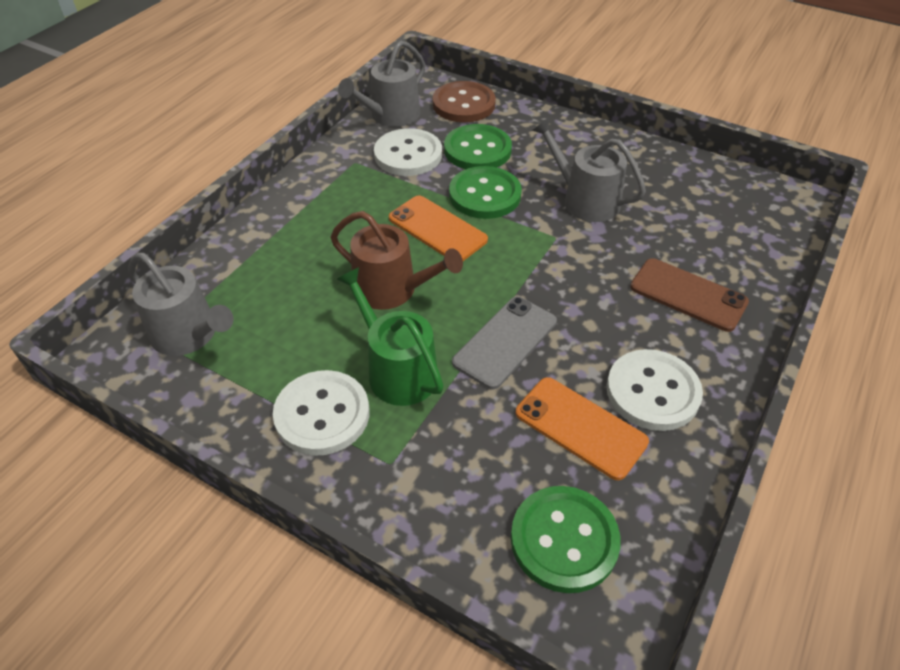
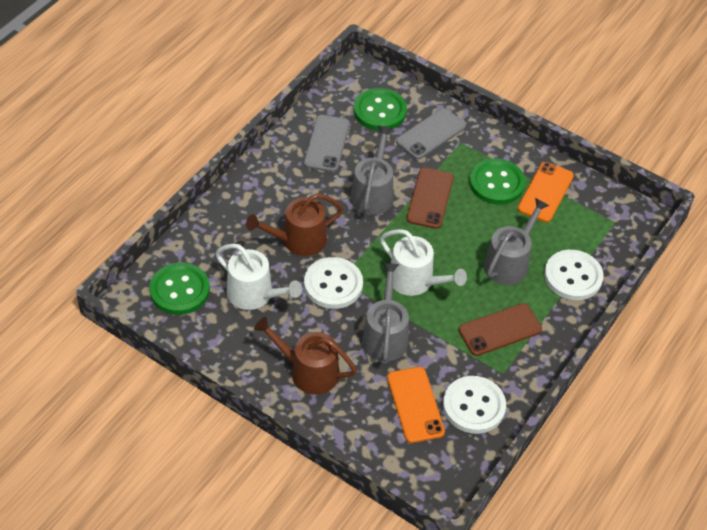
brown button: 1 -> 0
brown phone: 1 -> 2
brown watering can: 1 -> 2
green watering can: 1 -> 0
grey phone: 1 -> 2
white watering can: 0 -> 2

